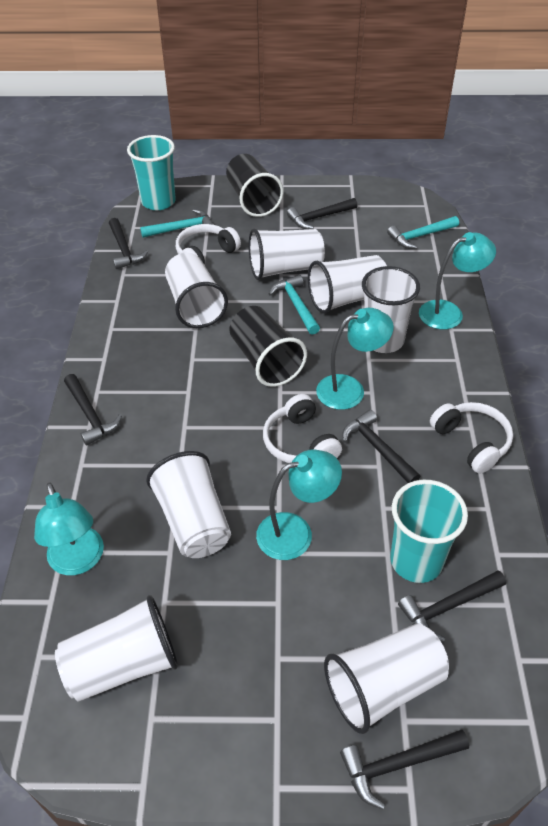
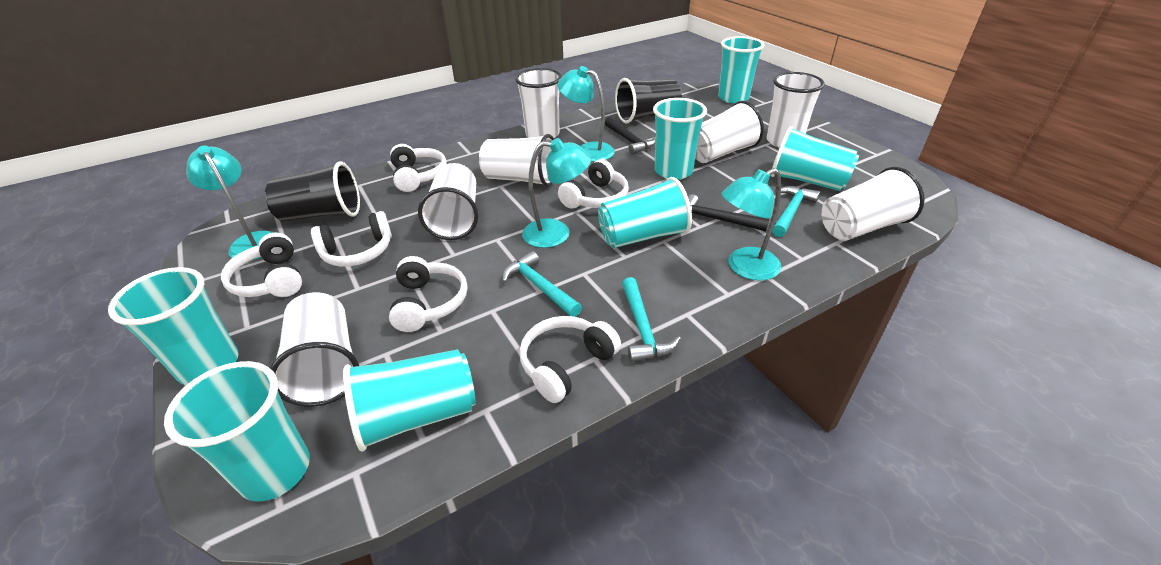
black hammer: 6 -> 2
turquoise cup: 2 -> 7
white headphones: 3 -> 6

